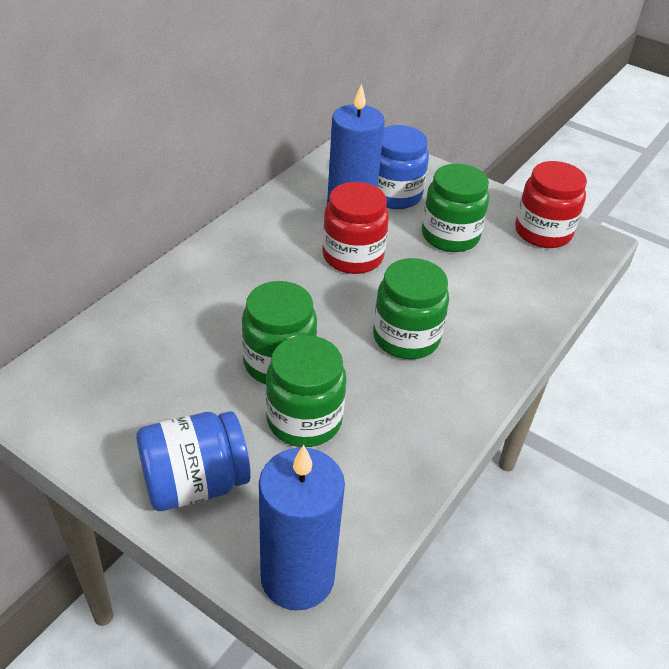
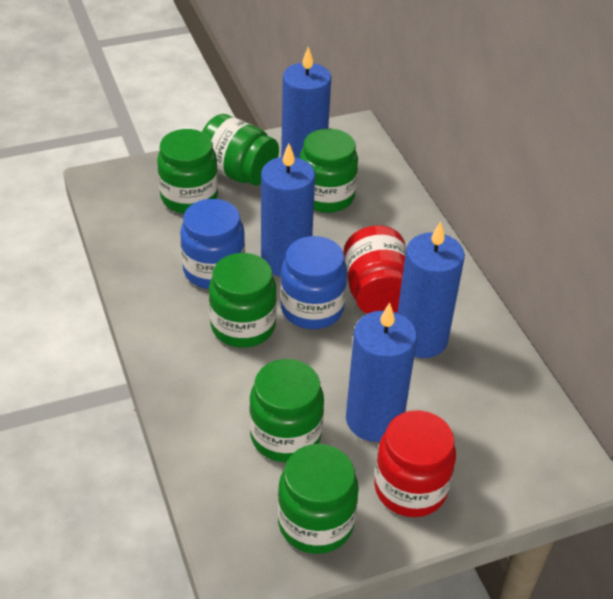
blue candle: 2 -> 4
green jar: 4 -> 6

